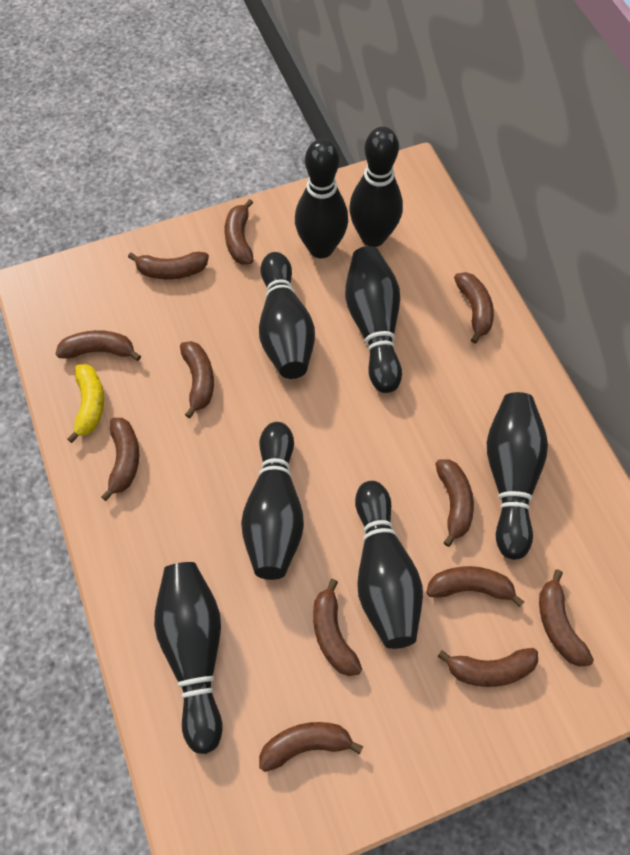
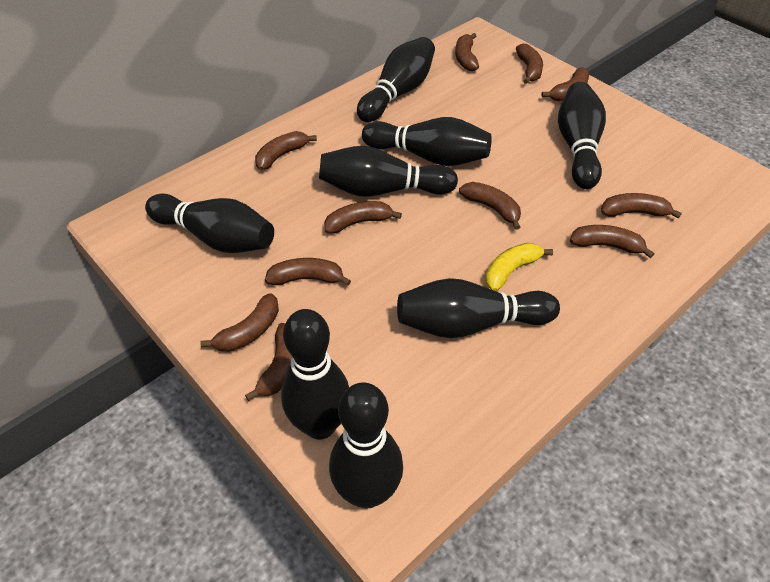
brown banana: 12 -> 11

